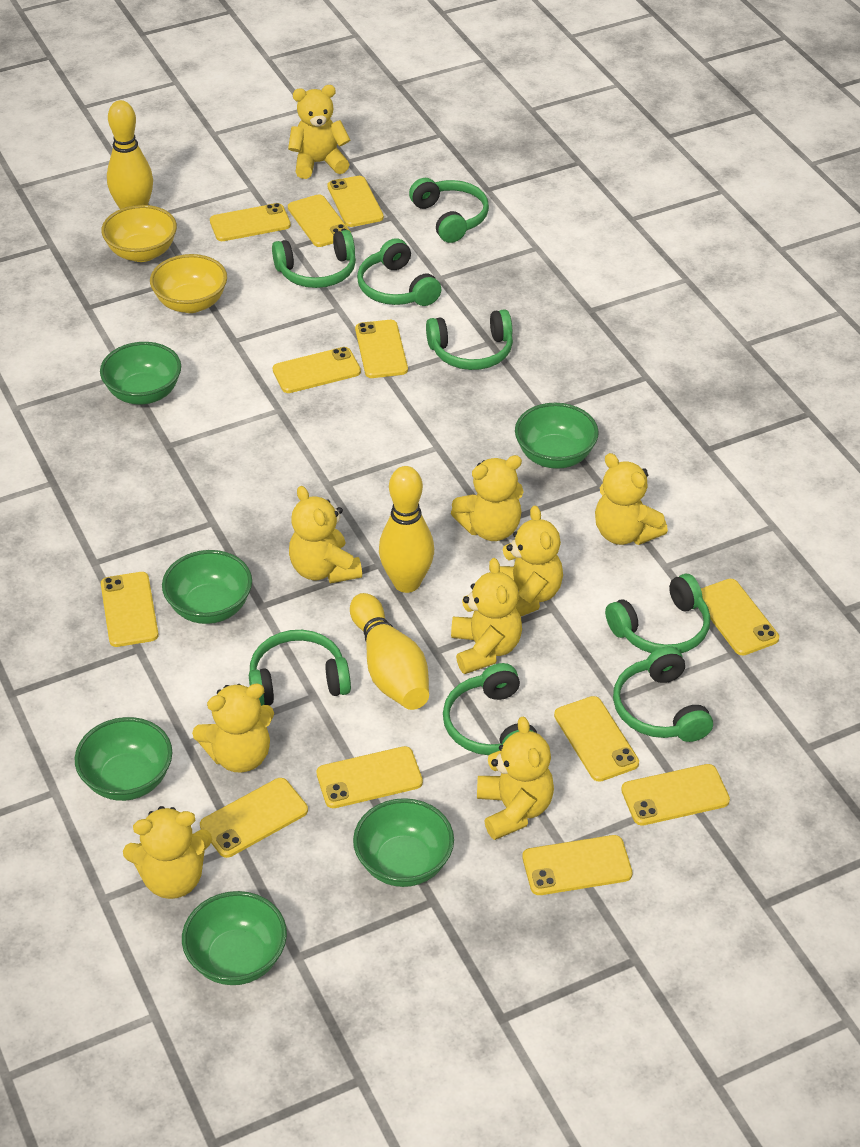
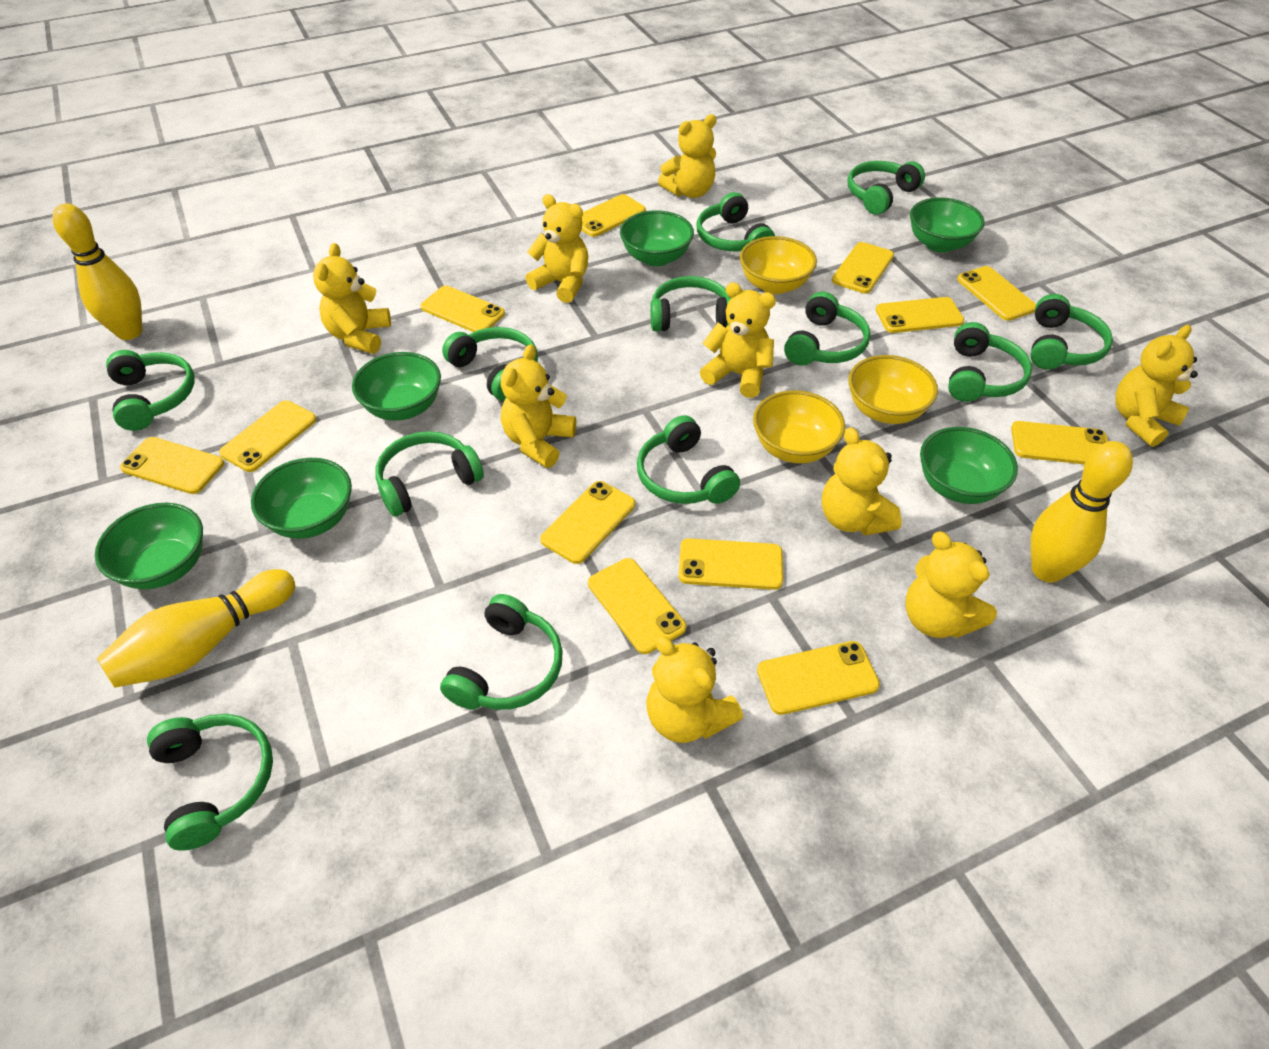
green headphones: 8 -> 12
yellow bowl: 2 -> 3

